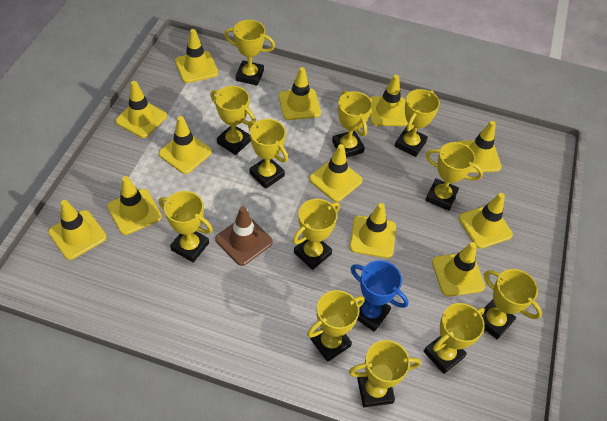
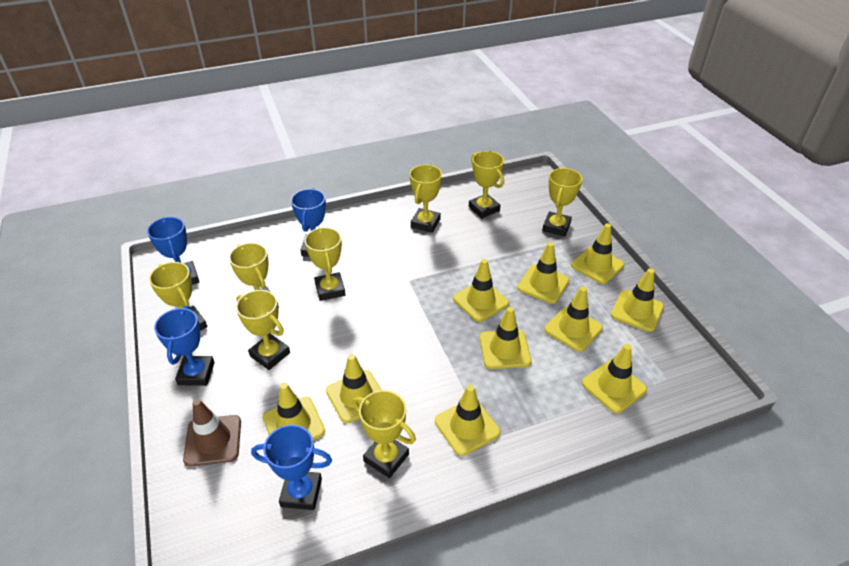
blue trophy: 1 -> 4
yellow traffic cone: 12 -> 10
yellow trophy: 12 -> 8

